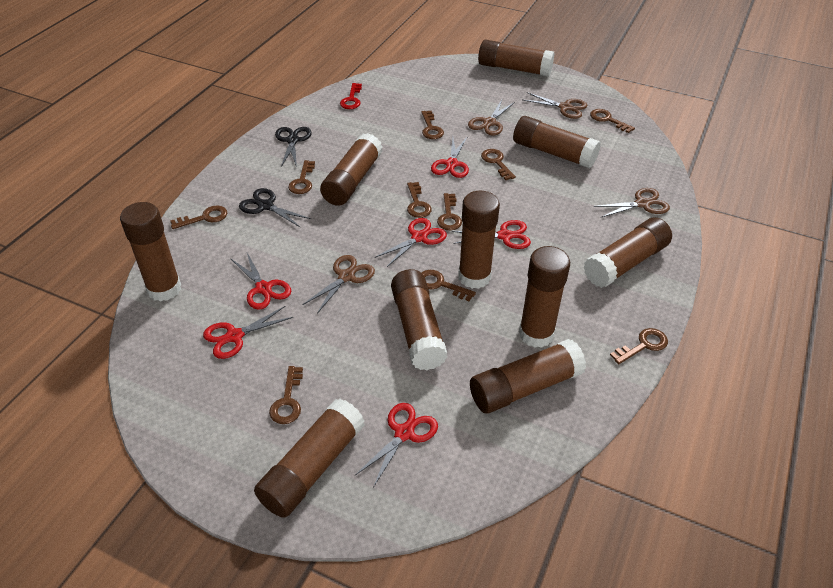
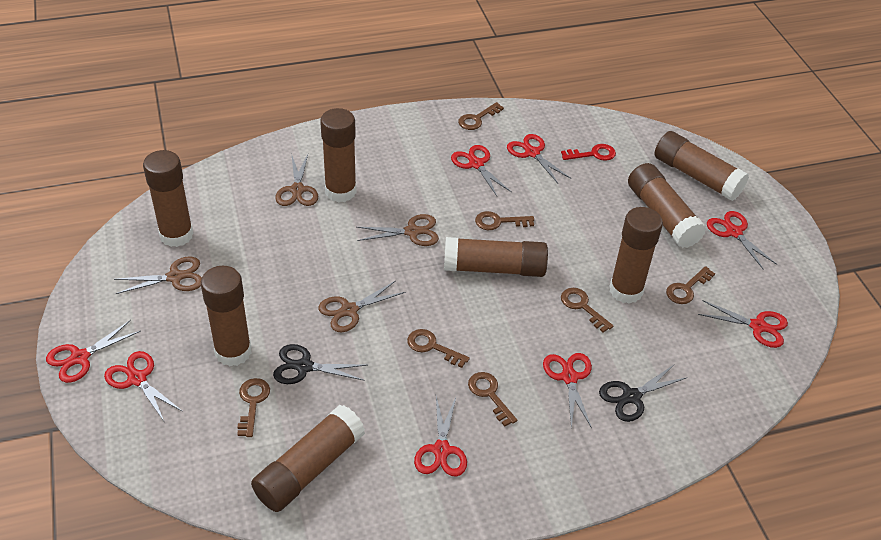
brown glue stick: 10 -> 8
brown key: 10 -> 7
red scissors: 6 -> 8

